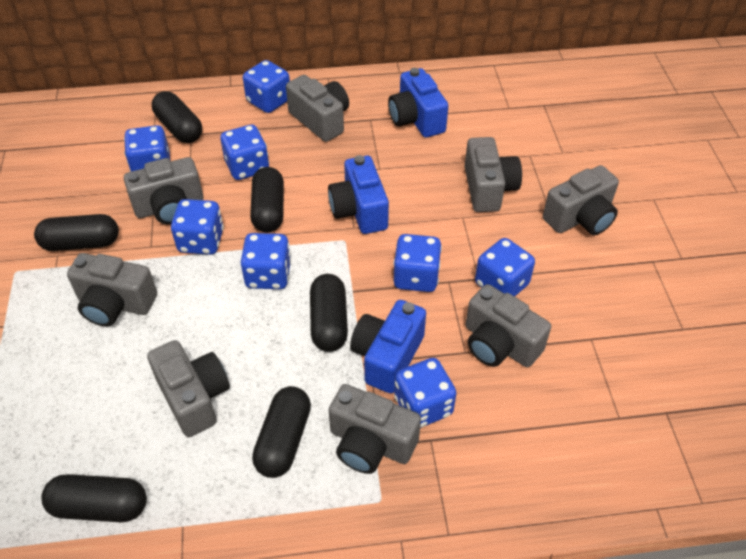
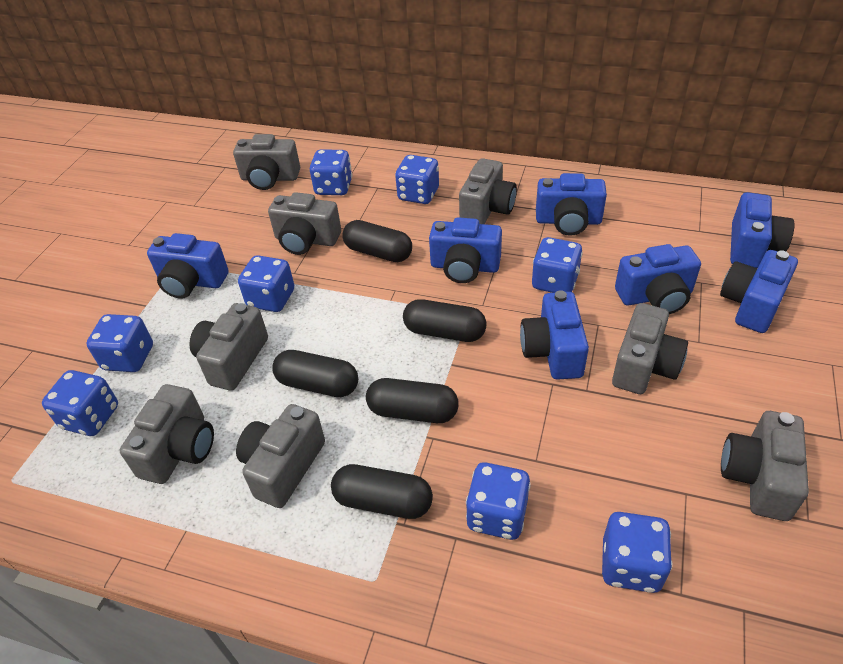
black capsule: 6 -> 5
blue camera: 3 -> 7

